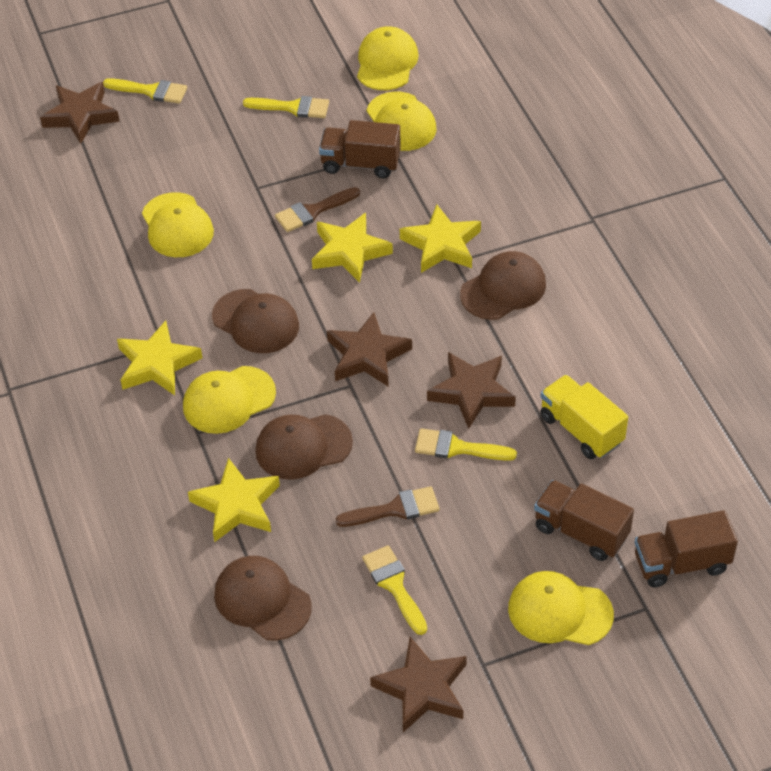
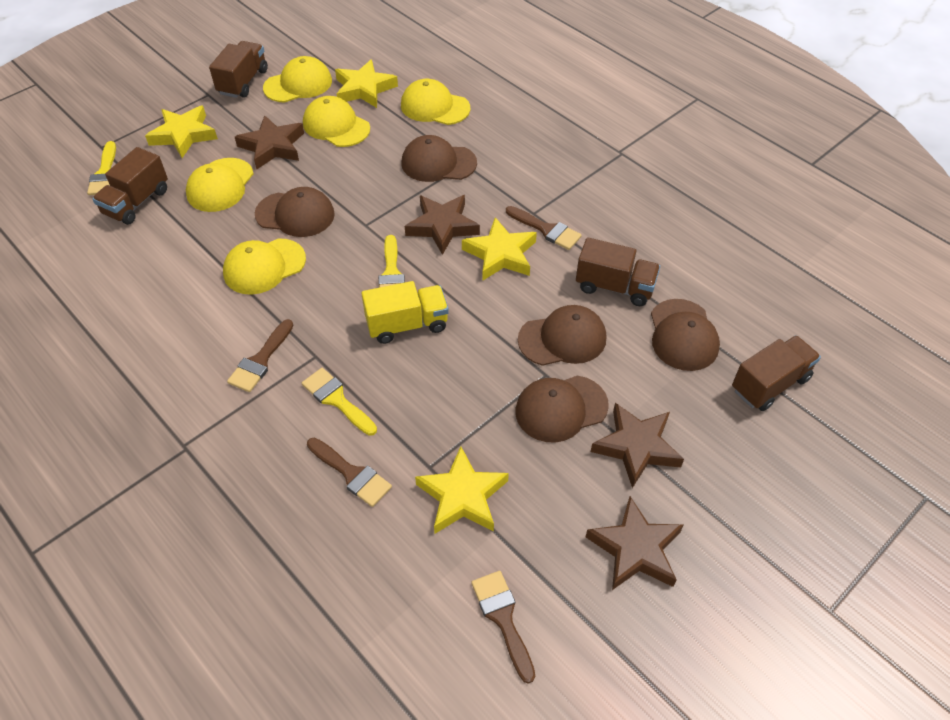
brown brush: 2 -> 4
brown cap: 4 -> 5
brown truck: 3 -> 4
yellow brush: 4 -> 3

